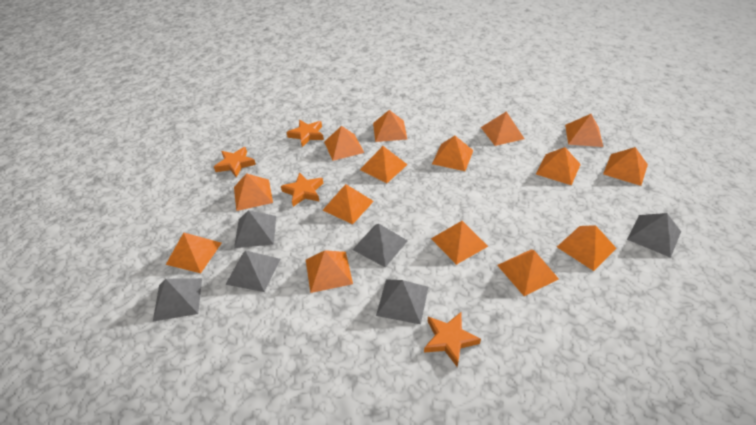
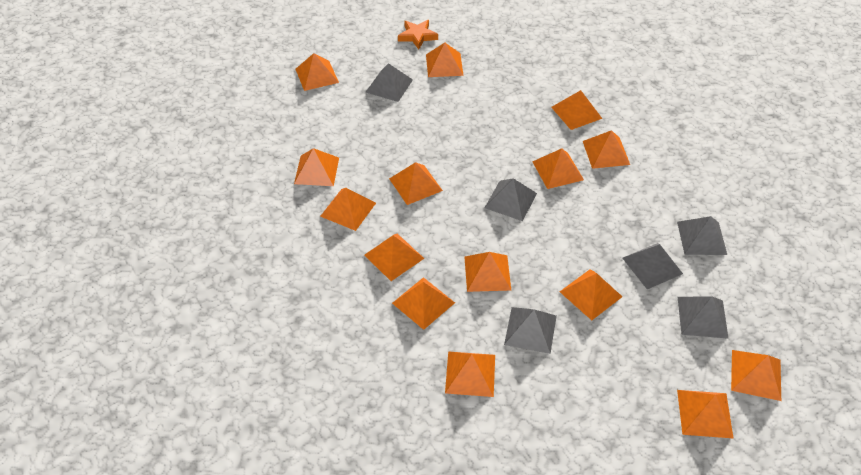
orange star: 4 -> 1

